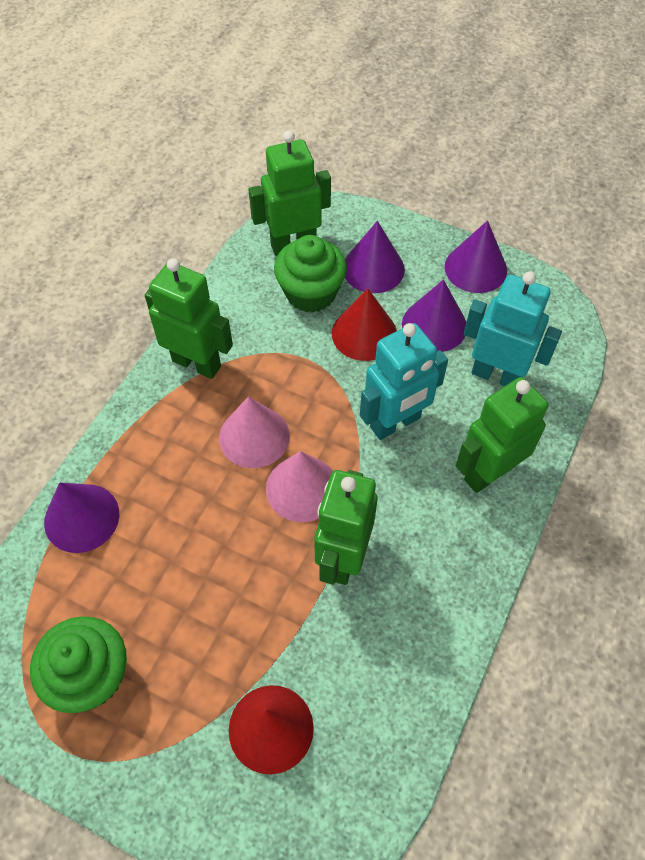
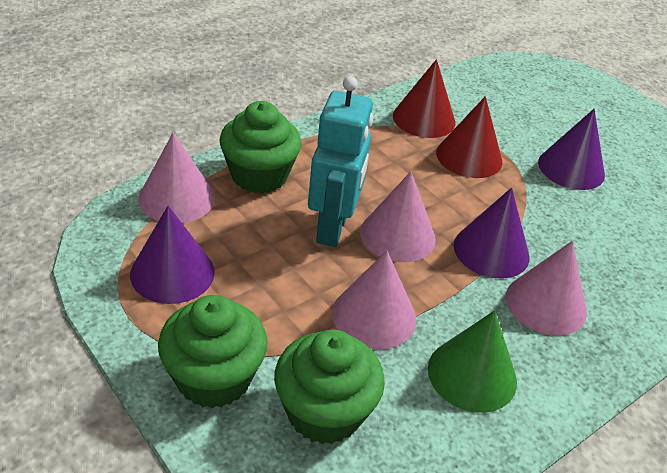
green cone: 0 -> 1
green cupcake: 2 -> 3
green robot: 4 -> 0
pink cone: 2 -> 4
purple cone: 4 -> 3
turquoise robot: 2 -> 1

